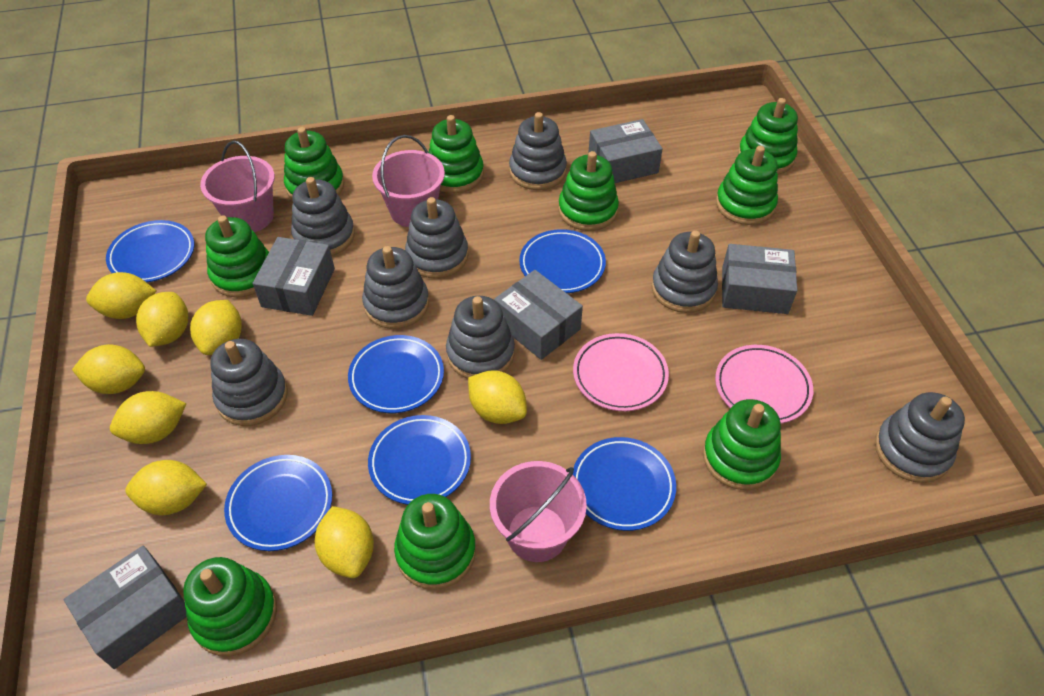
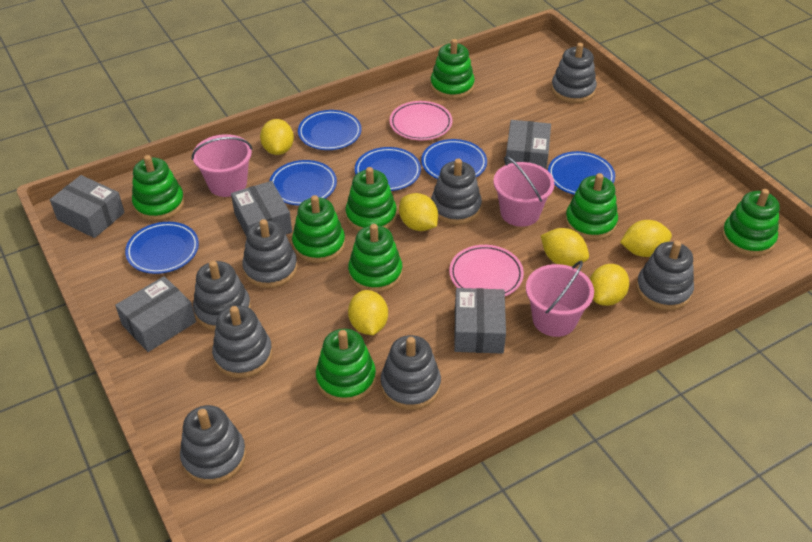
green stacking toy: 9 -> 8
yellow lemon: 8 -> 6

